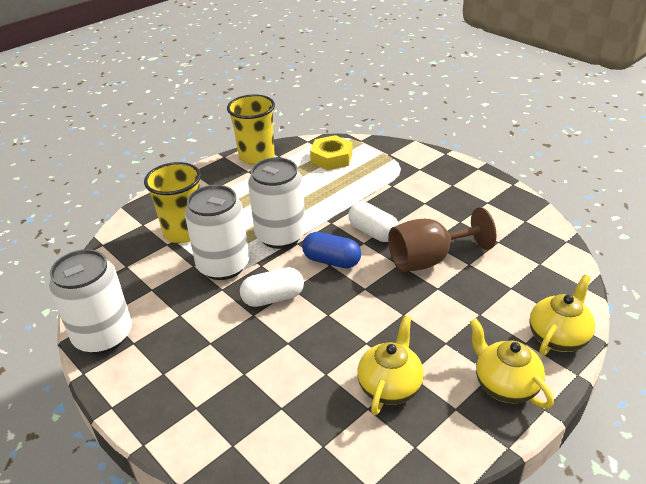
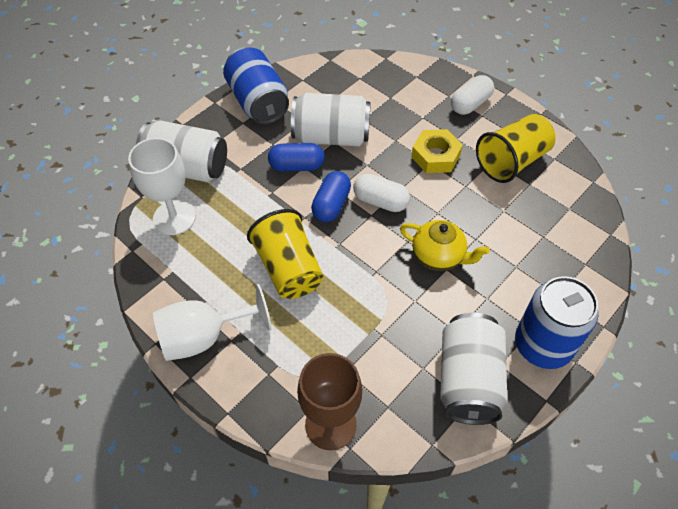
blue can: 0 -> 2
blue capsule: 1 -> 2
white goblet: 0 -> 2
yellow teapot: 3 -> 1

